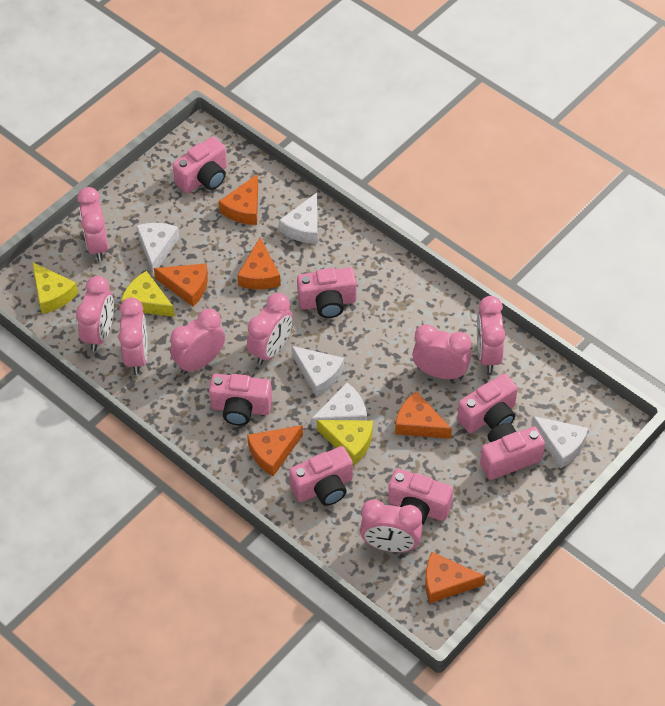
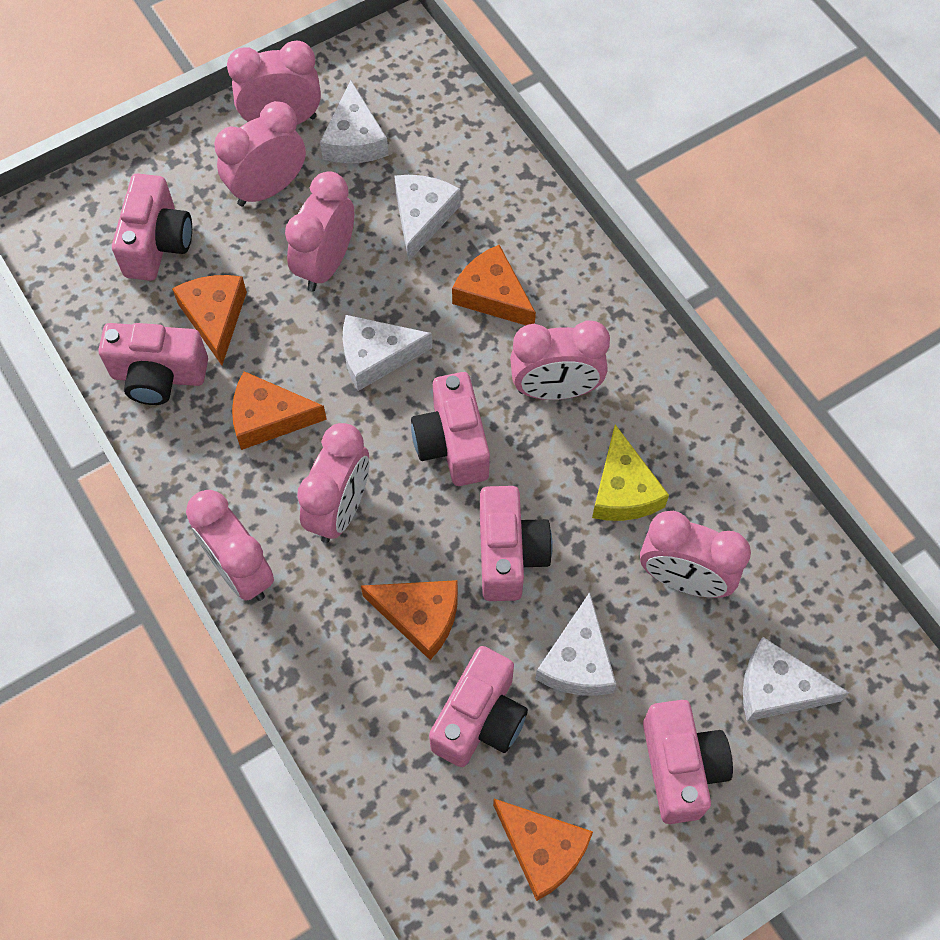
orange cheese: 6 -> 5
pink camera: 7 -> 6
pink clock: 8 -> 7
yellow cheese: 3 -> 1

